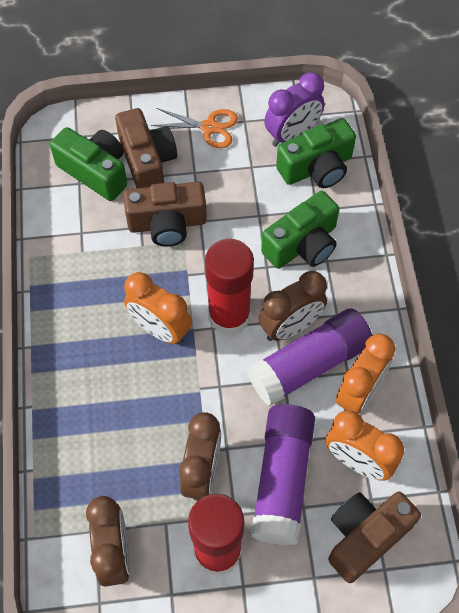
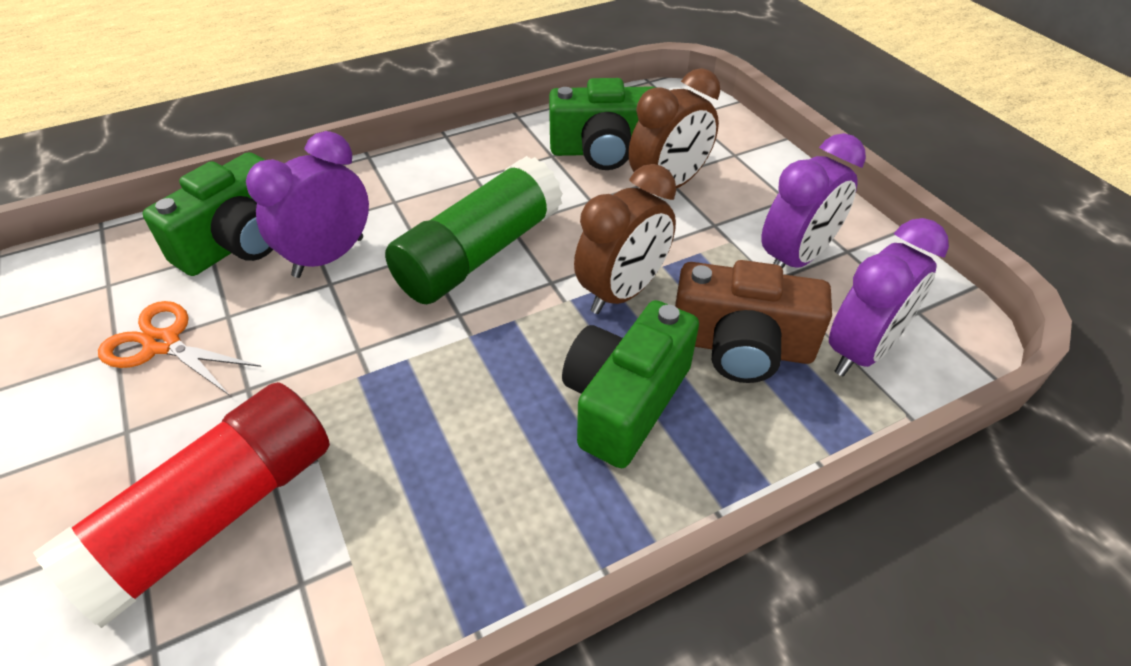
brown camera: 3 -> 1
brown clock: 3 -> 2
green glue stick: 0 -> 1
orange clock: 3 -> 0
purple clock: 1 -> 3
purple glue stick: 2 -> 0
red glue stick: 2 -> 1

